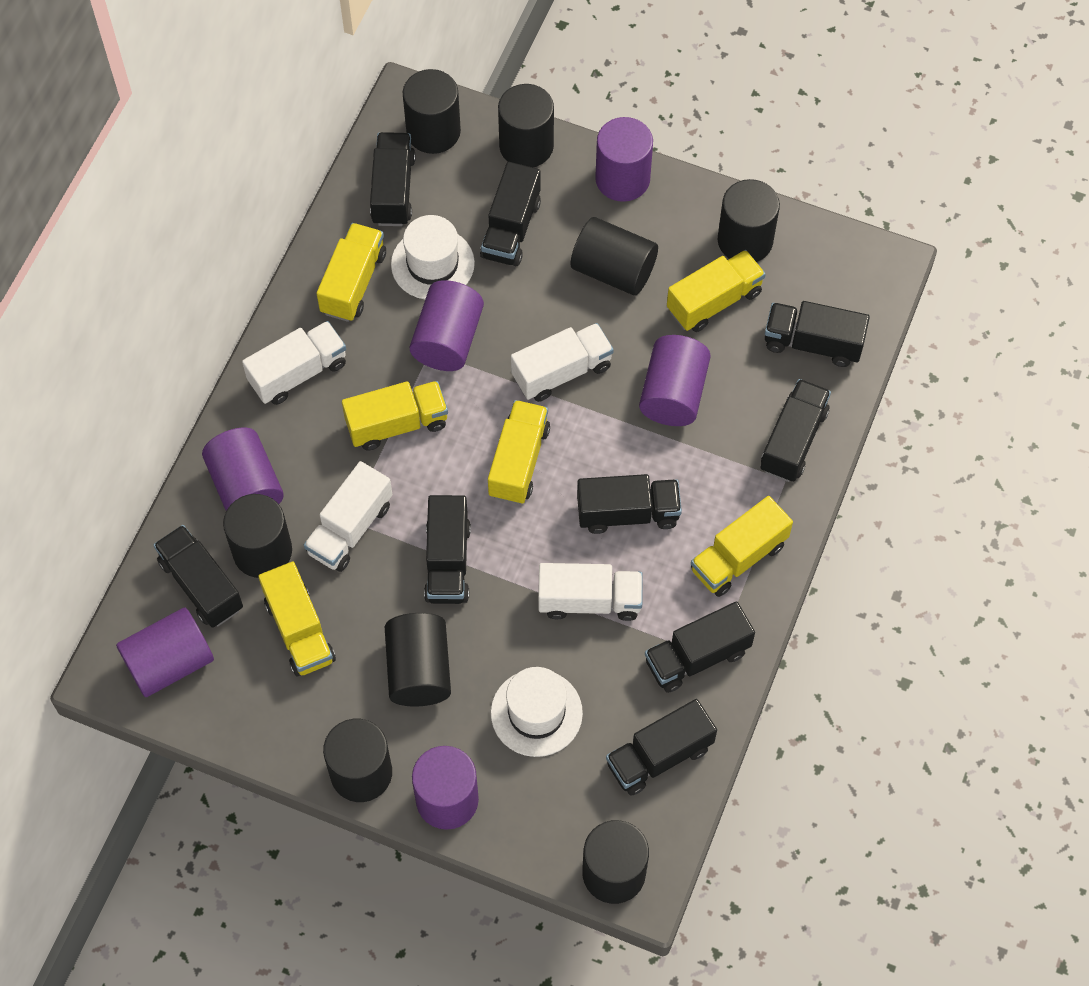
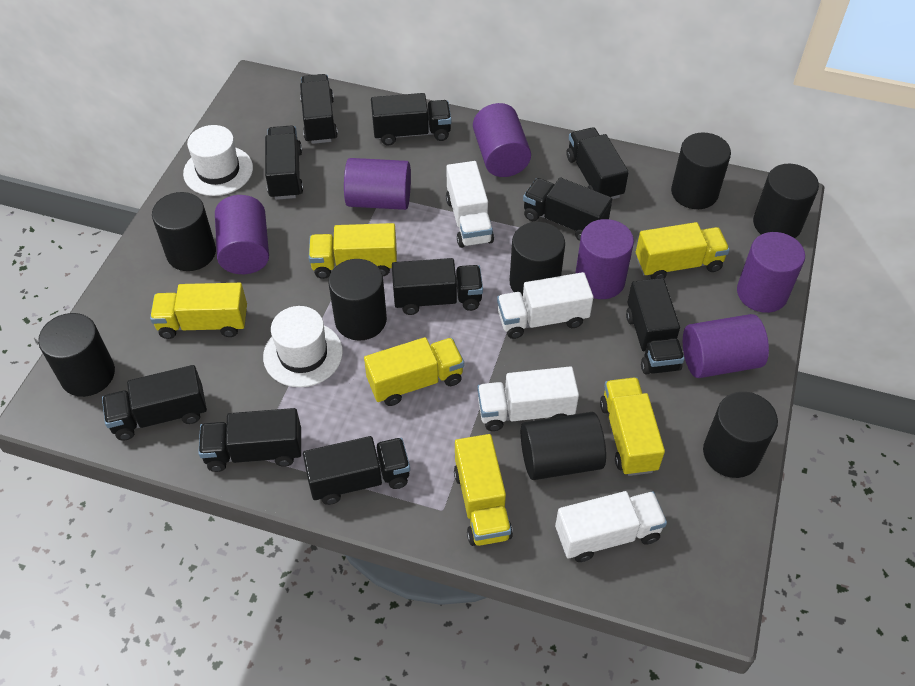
black truck: 9 -> 10

